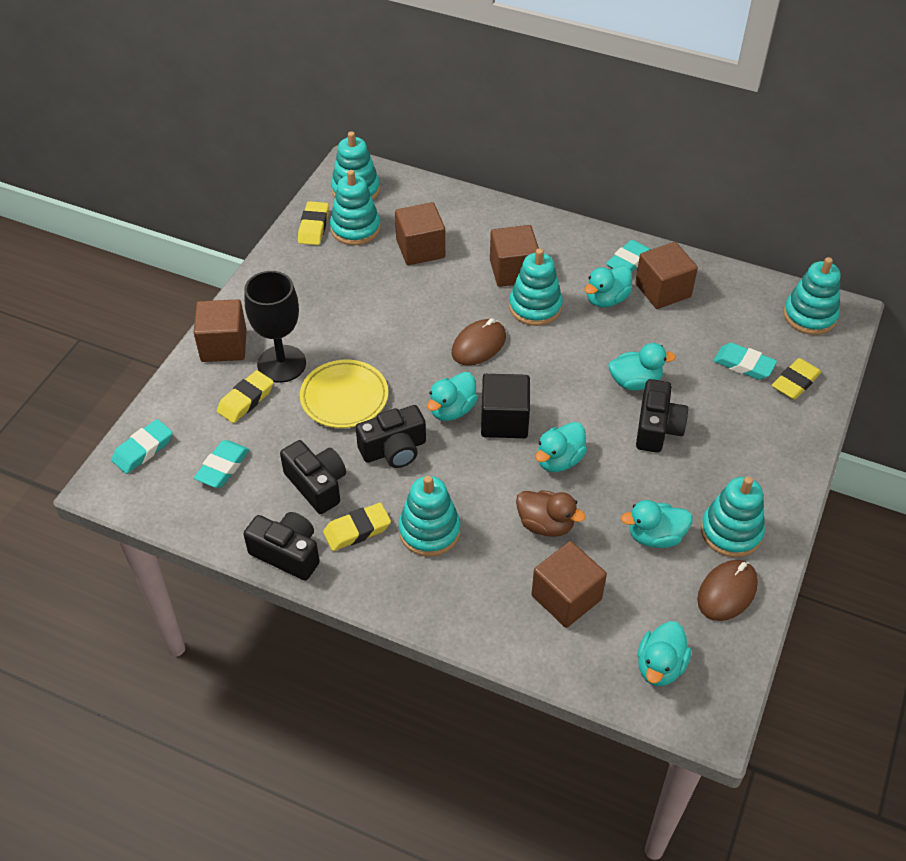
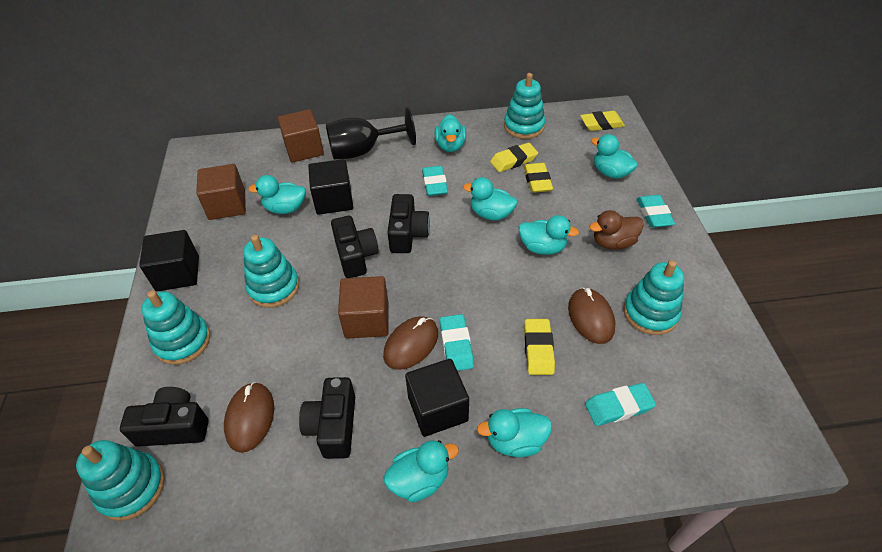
black cube: 1 -> 3
brown cube: 5 -> 3
brown mouse: 2 -> 3
turquoise duck: 6 -> 7
turquoise stacking toy: 6 -> 5
yellow plate: 1 -> 0

